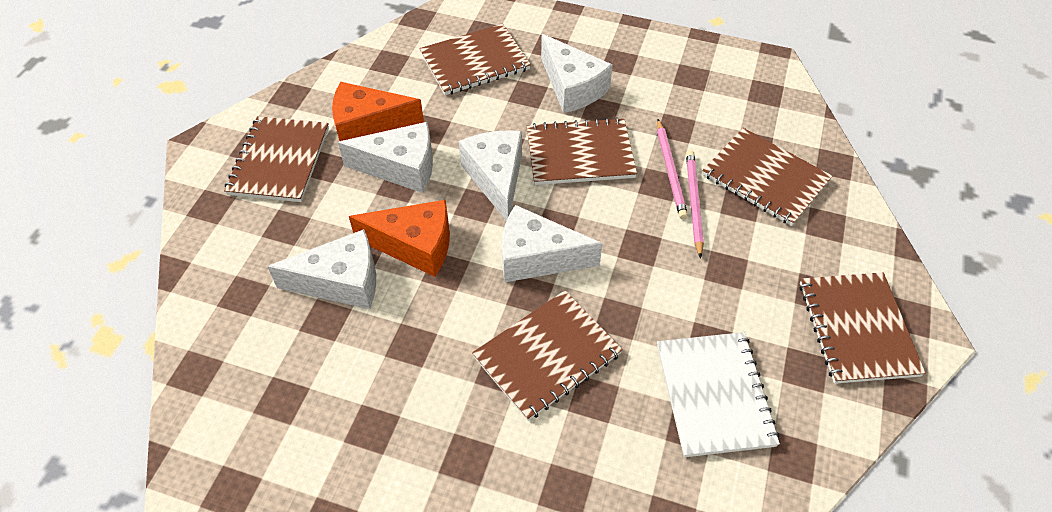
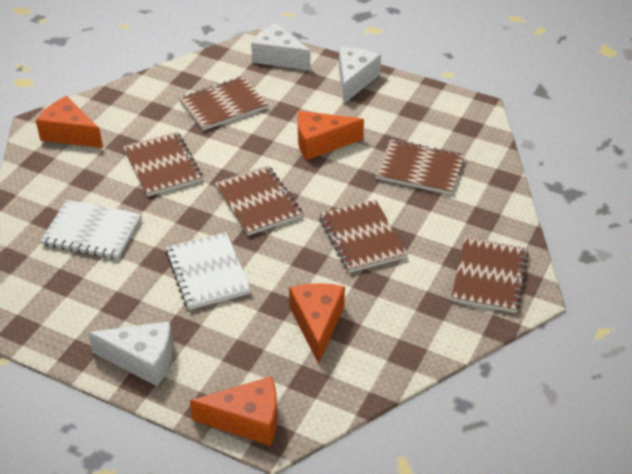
orange cheese: 2 -> 4
pink pencil: 2 -> 0
white cheese: 5 -> 3
white notebook: 1 -> 2

